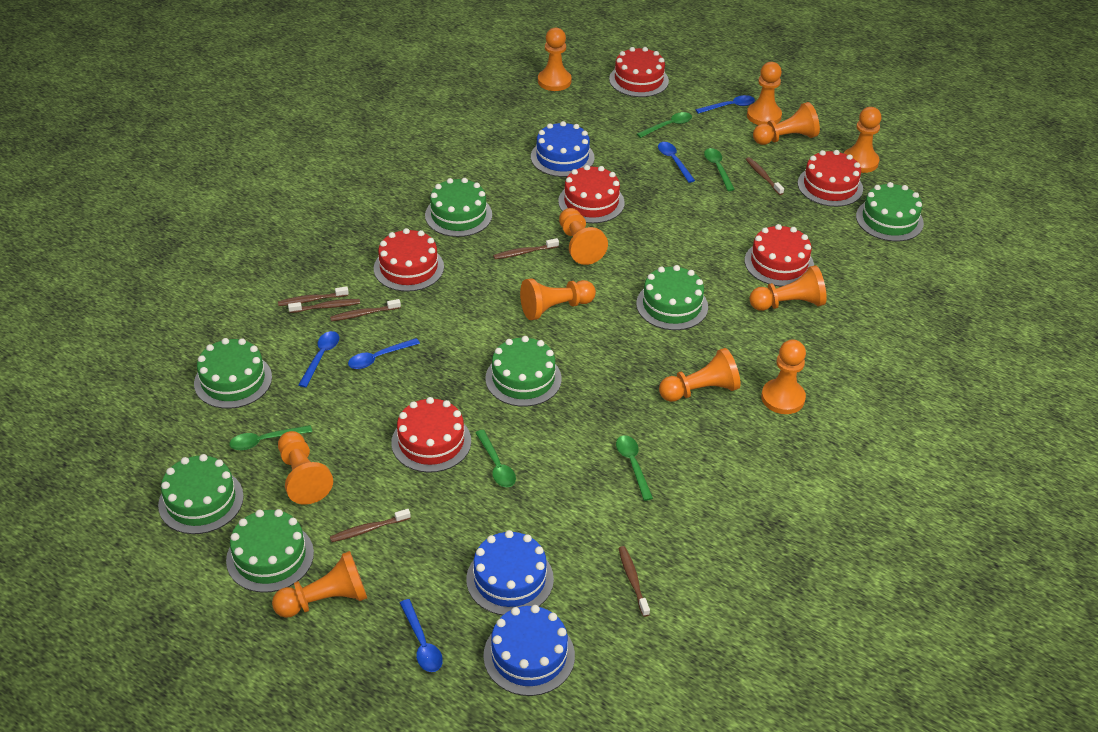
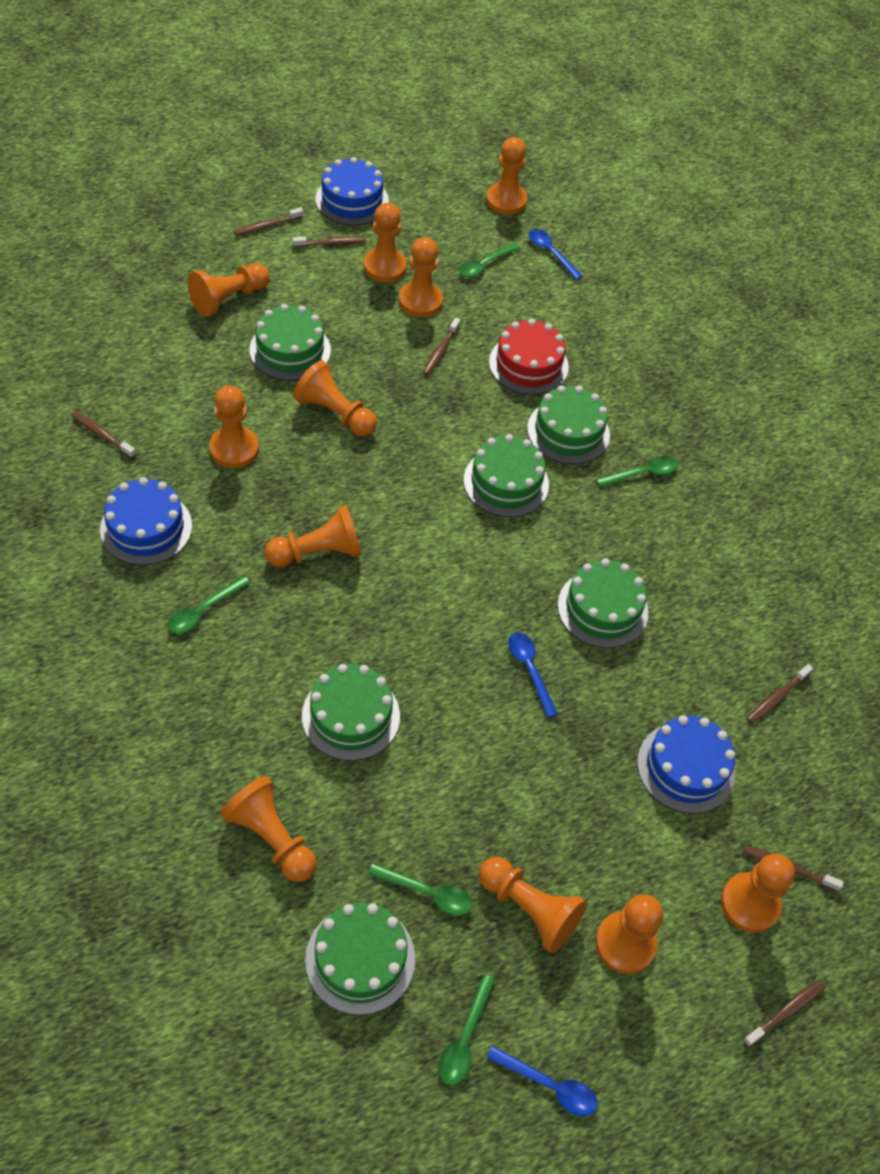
blue spoon: 5 -> 3
green cake: 7 -> 6
red cake: 6 -> 1

